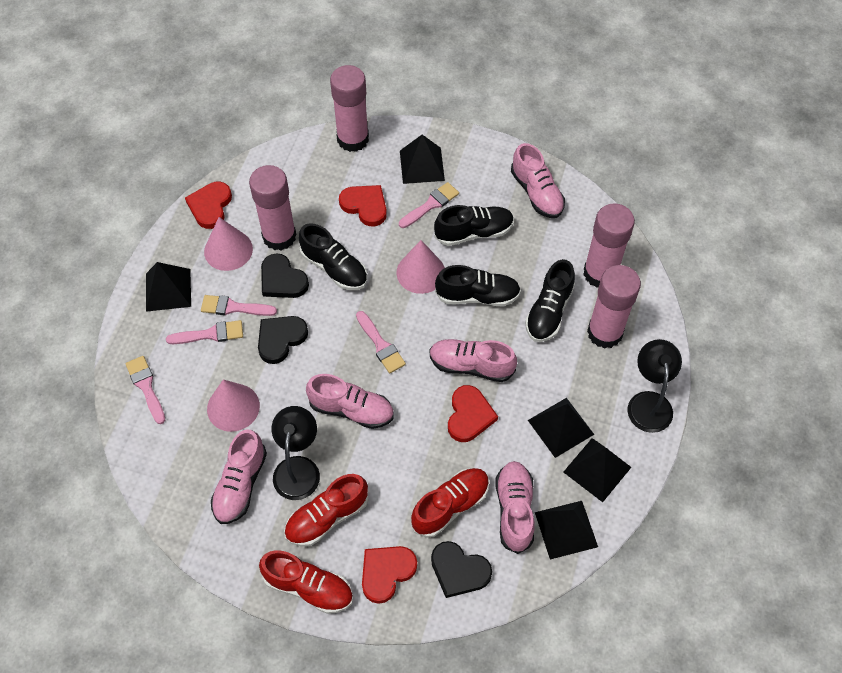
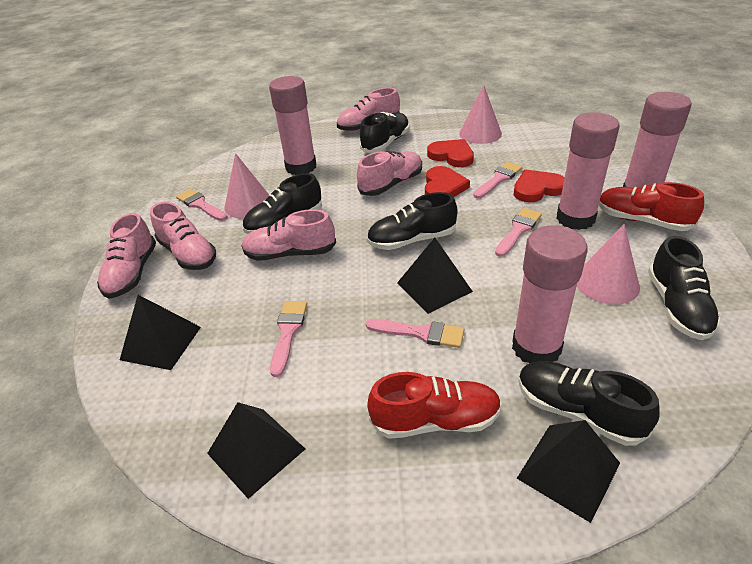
black heart: 3 -> 0
black lamp: 2 -> 0
black pyramid: 5 -> 4
black shoe: 4 -> 5
red heart: 4 -> 3
red shoe: 3 -> 2

